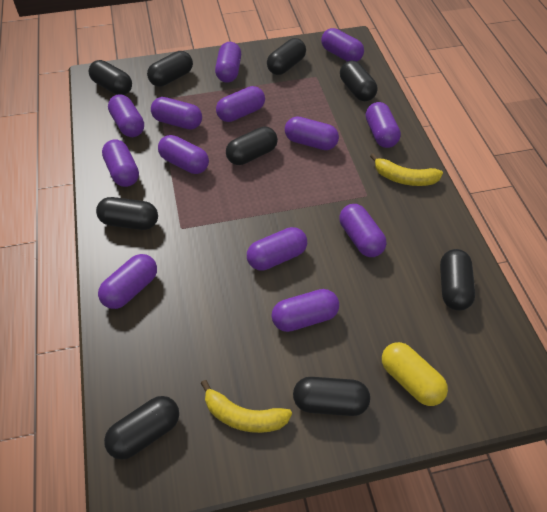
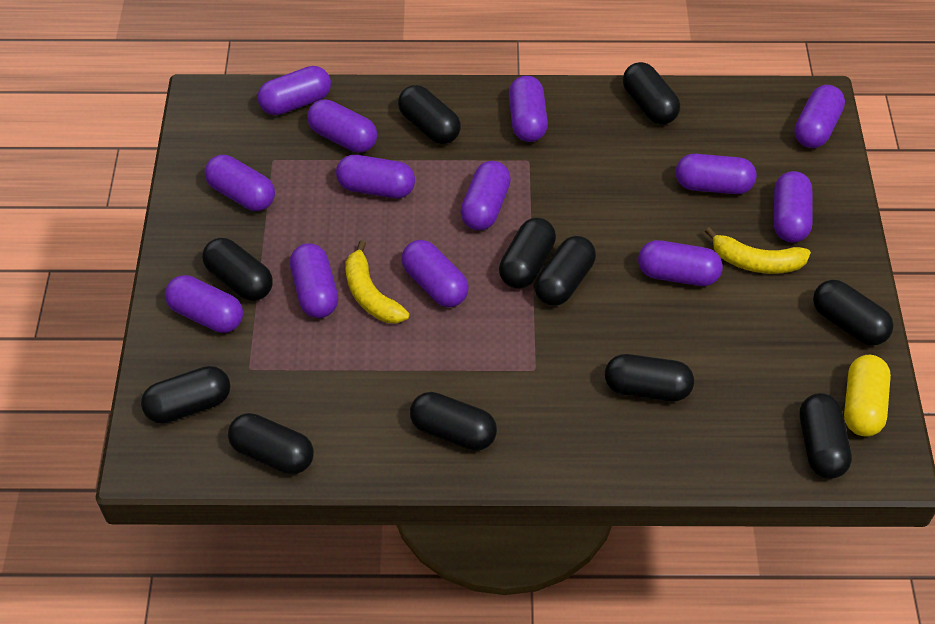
black capsule: 9 -> 11

